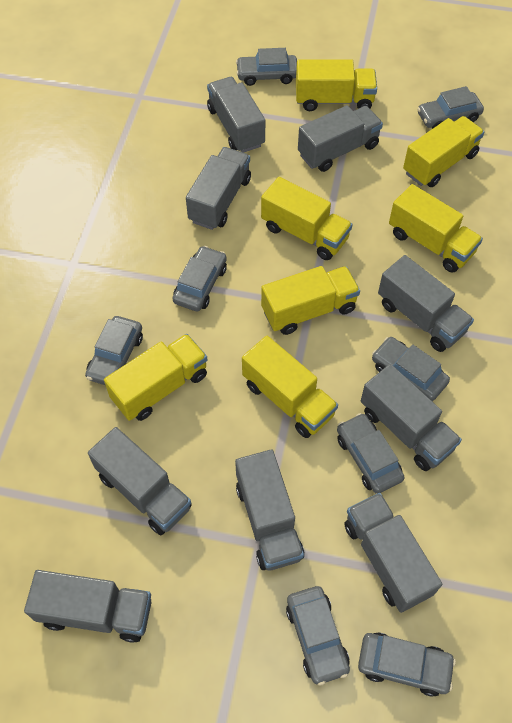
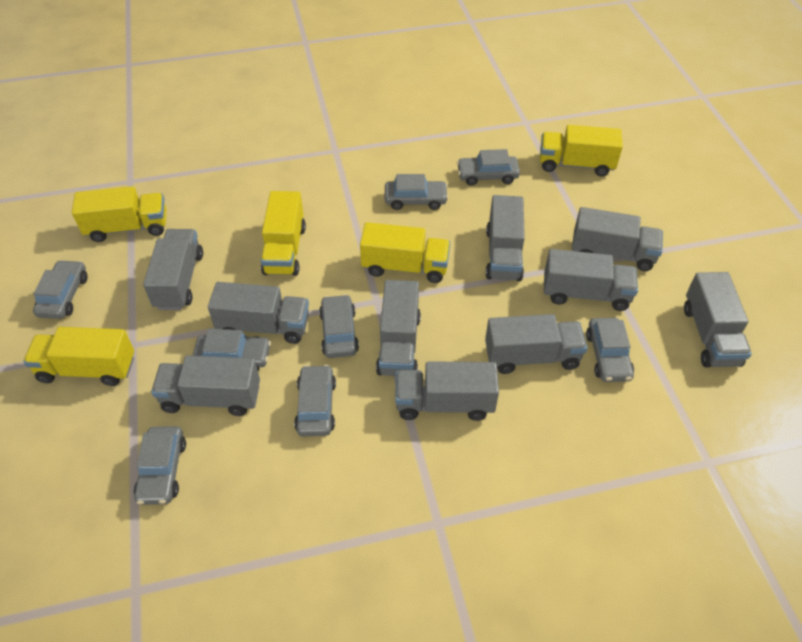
grey truck: 9 -> 10
yellow truck: 7 -> 5

